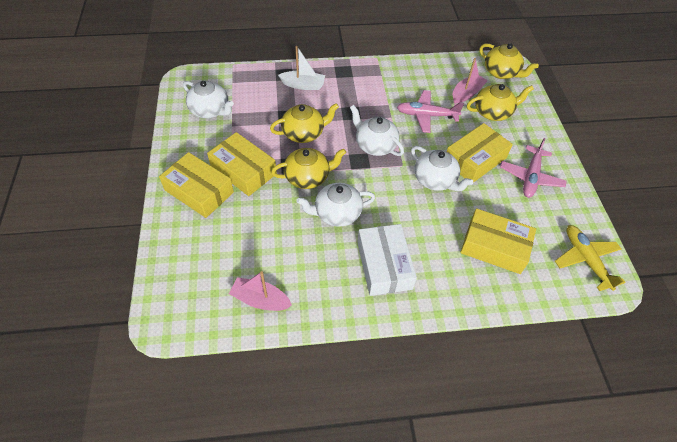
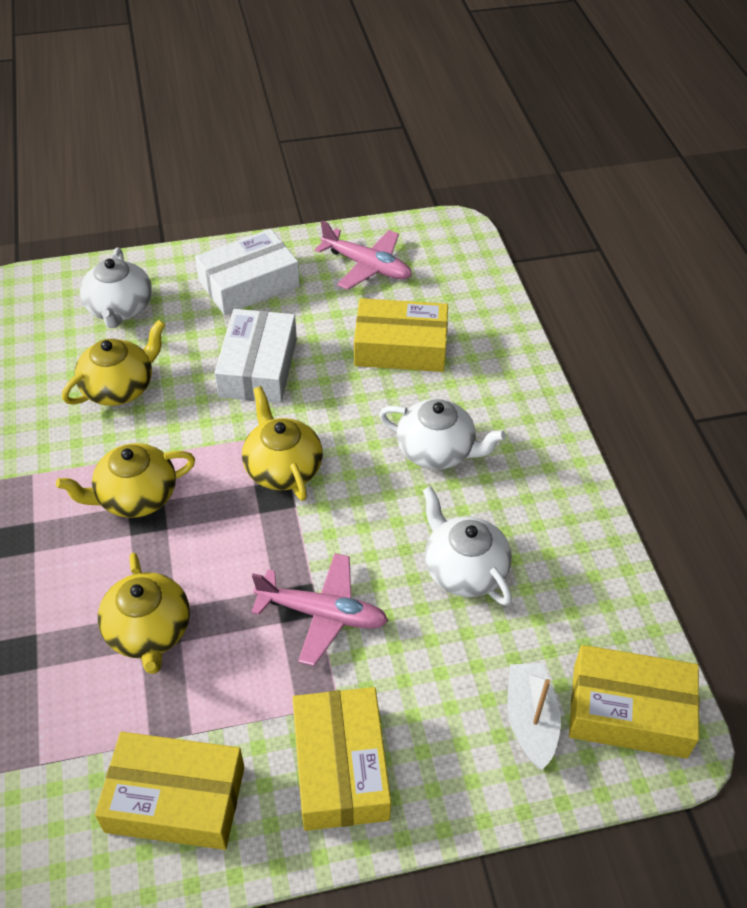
pink boat: 2 -> 0
white box: 1 -> 2
white teapot: 4 -> 3
yellow plane: 1 -> 0

